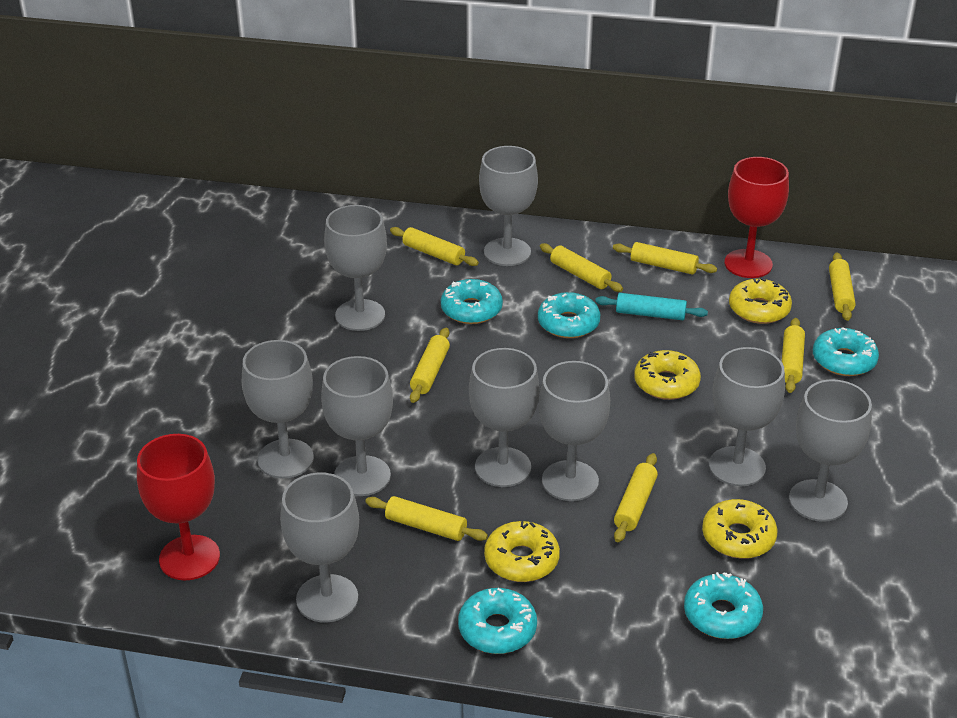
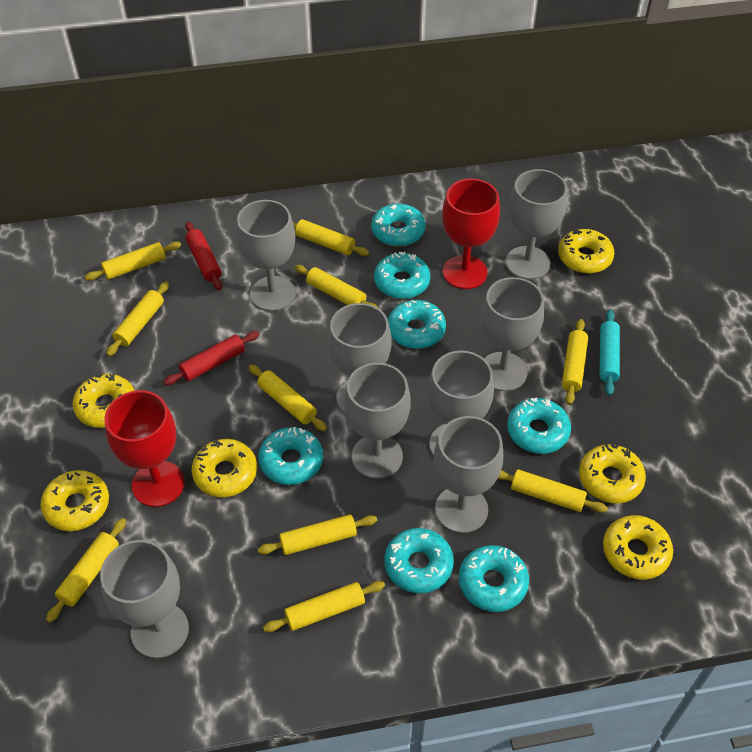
grey goblet: 9 -> 8
red rolling pin: 0 -> 2
turquoise donut: 5 -> 7
yellow donut: 4 -> 6
yellow rolling pin: 8 -> 10

